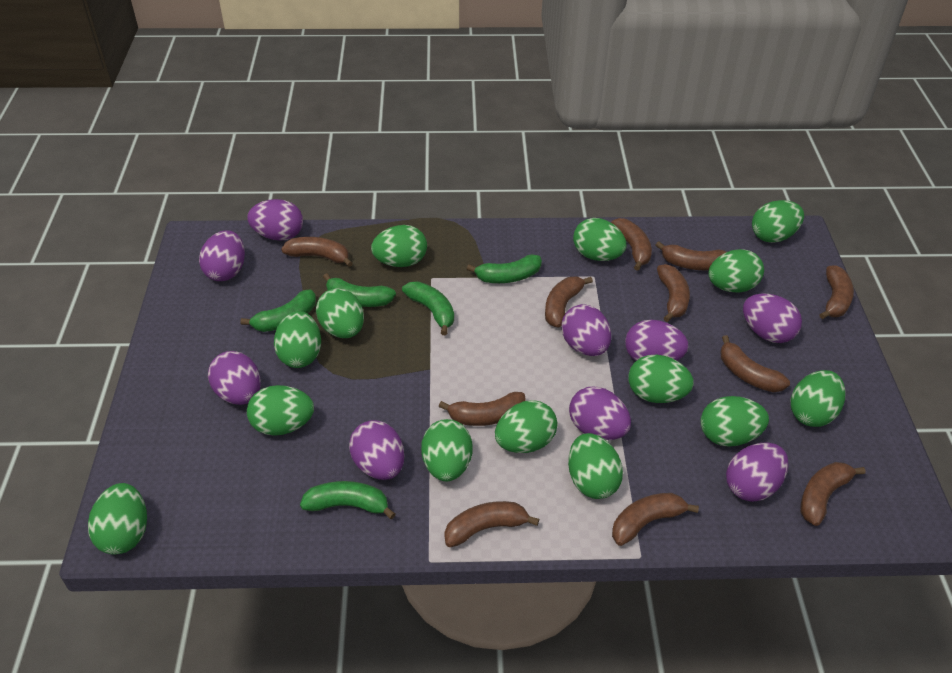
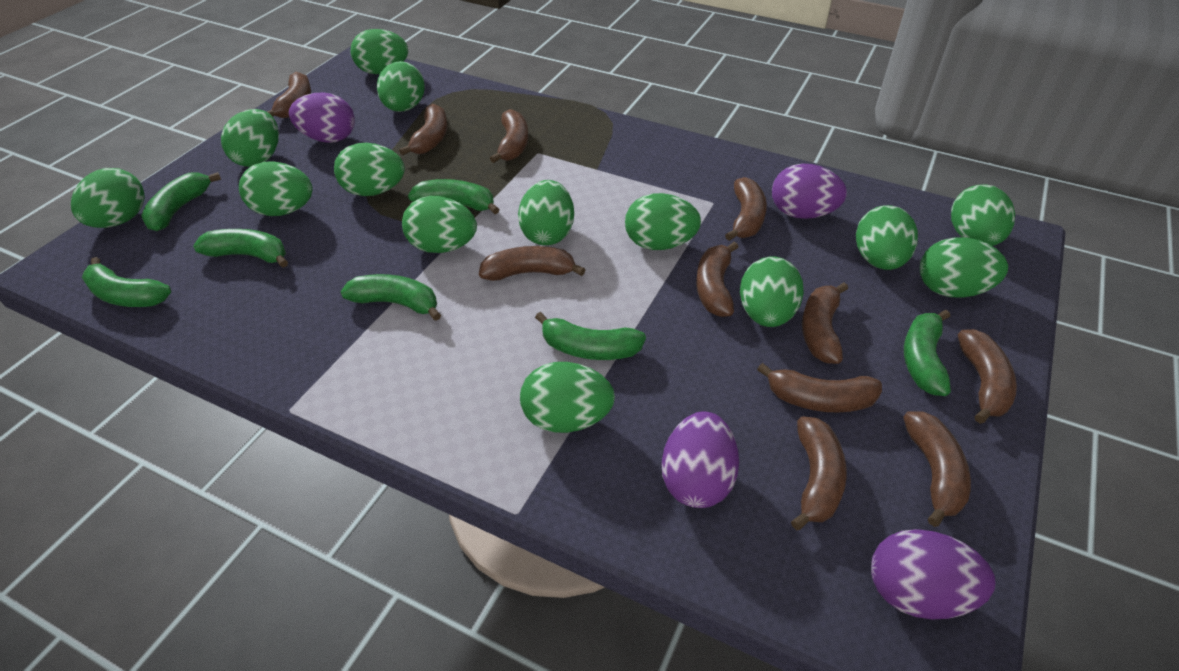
green banana: 5 -> 7
purple egg: 9 -> 4

